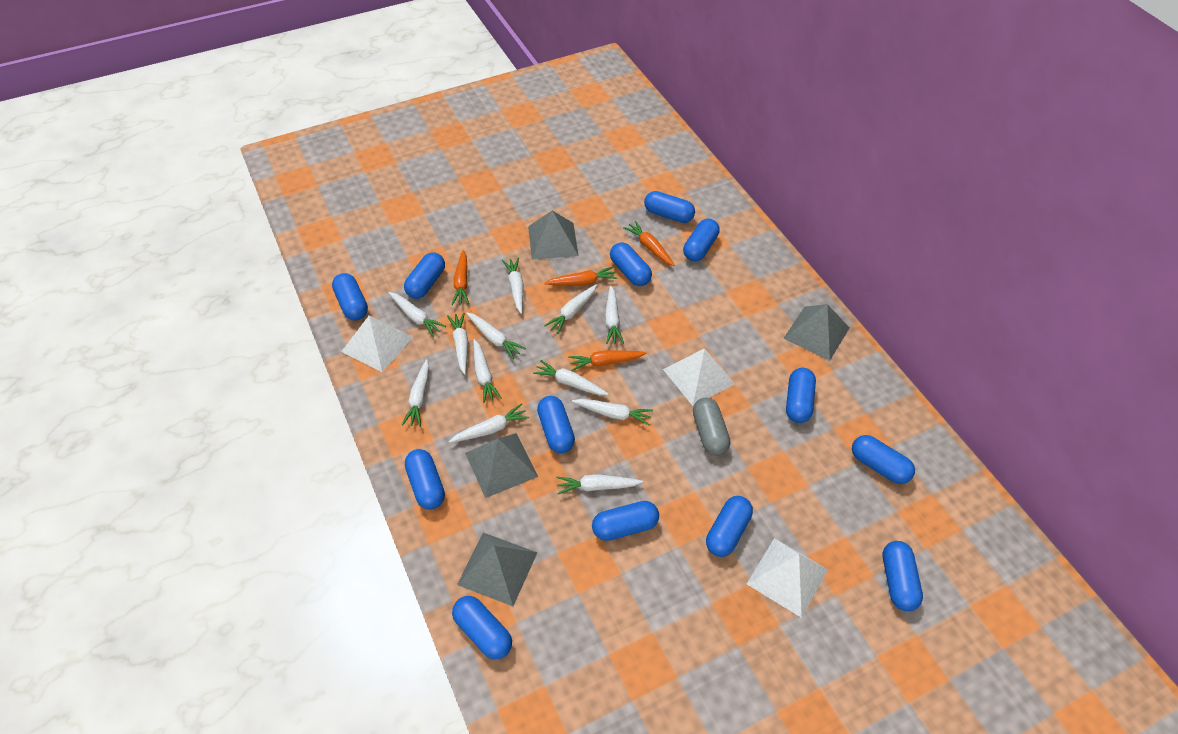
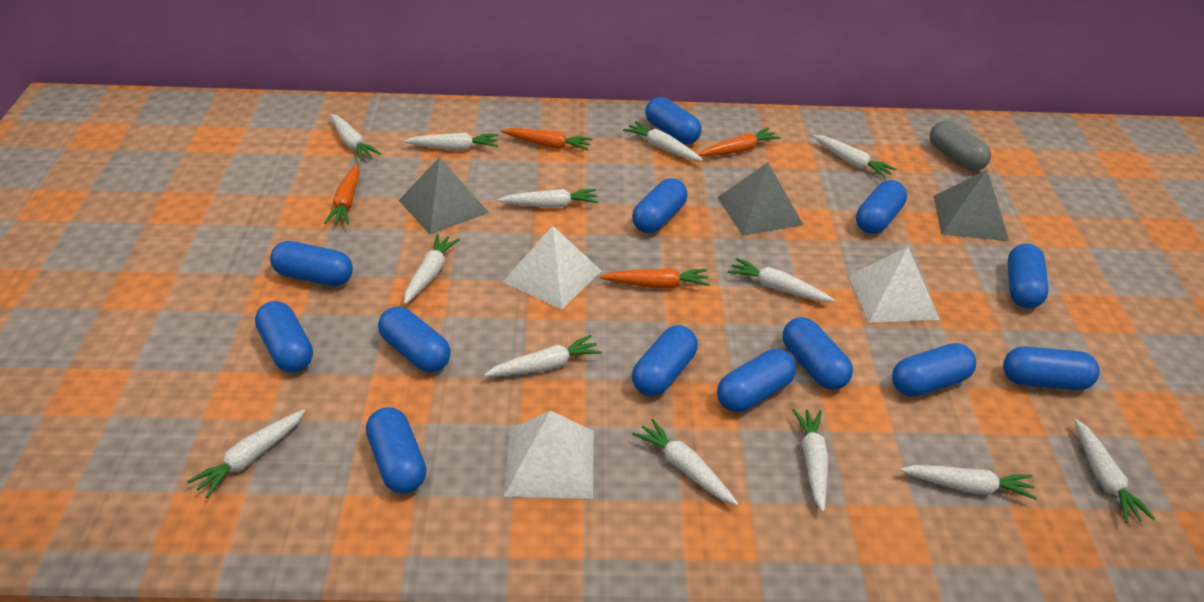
grey pyramid: 4 -> 3
white carrot: 12 -> 13

